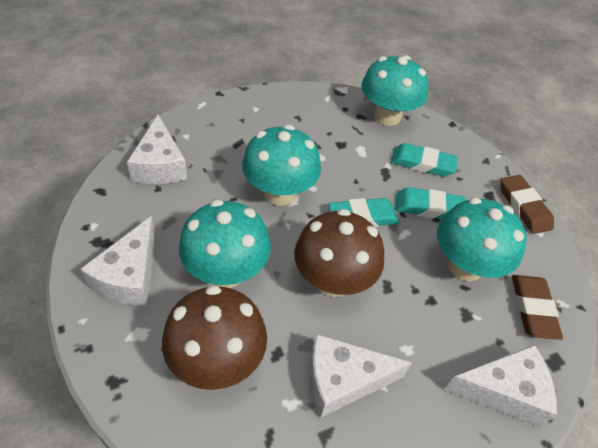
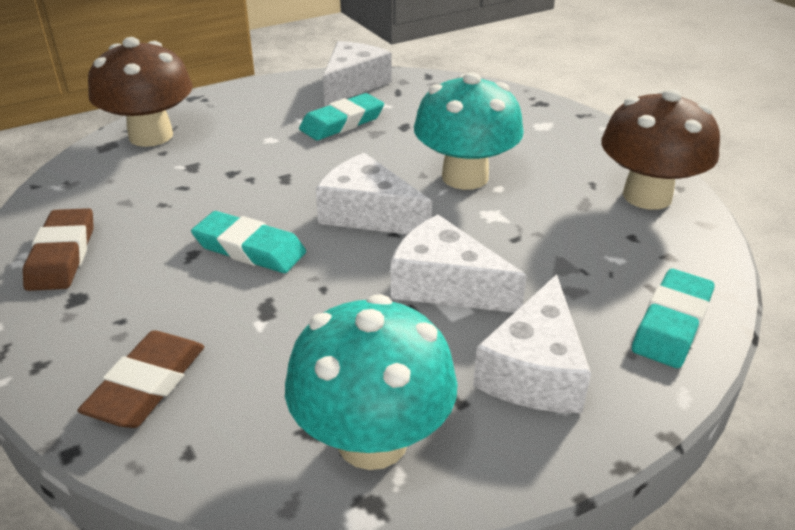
turquoise mushroom: 4 -> 2

